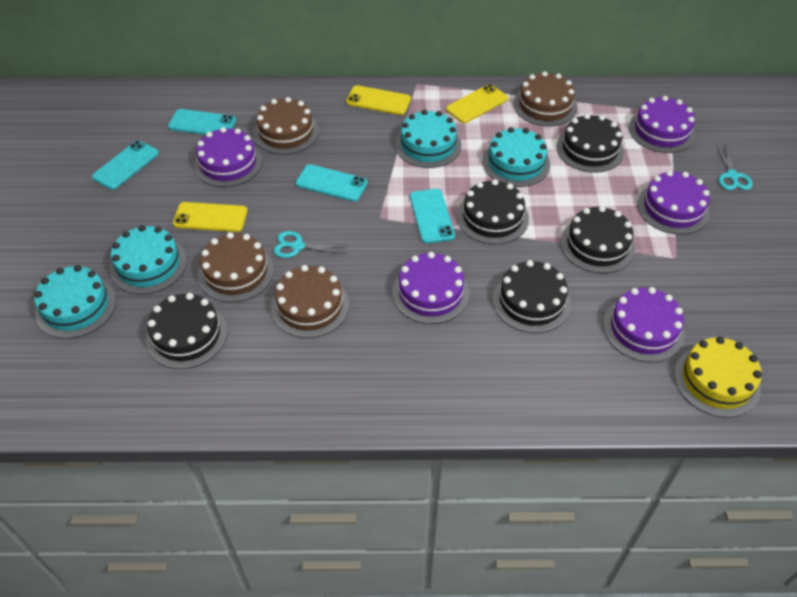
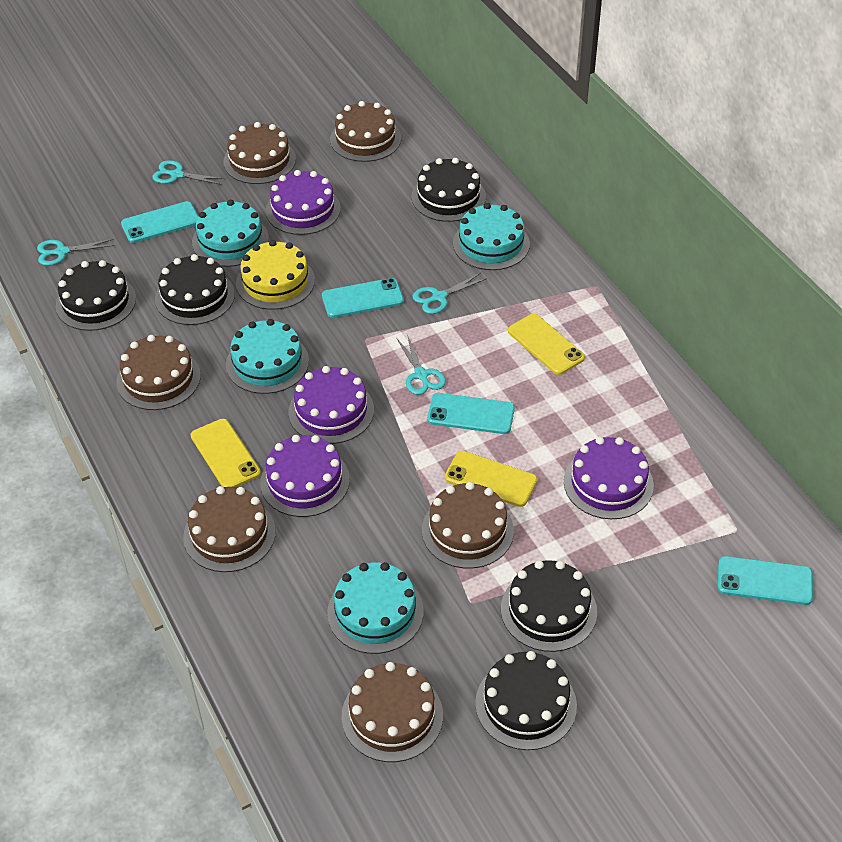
brown cake: 4 -> 6
purple cake: 5 -> 4
turquoise scissors: 2 -> 4

